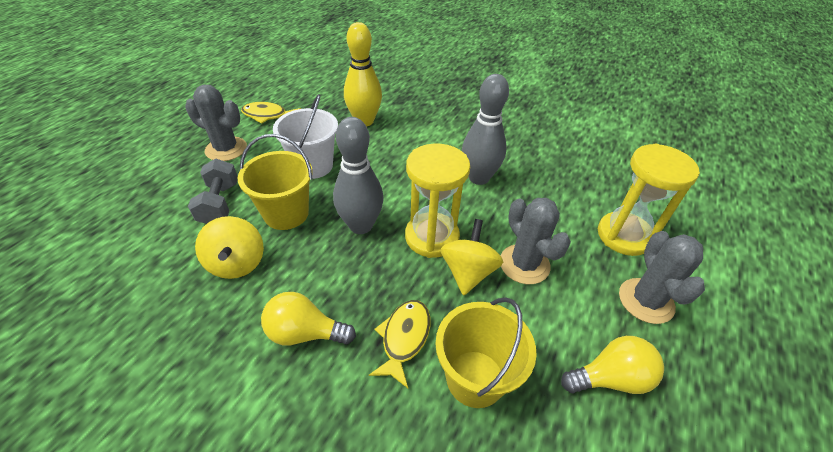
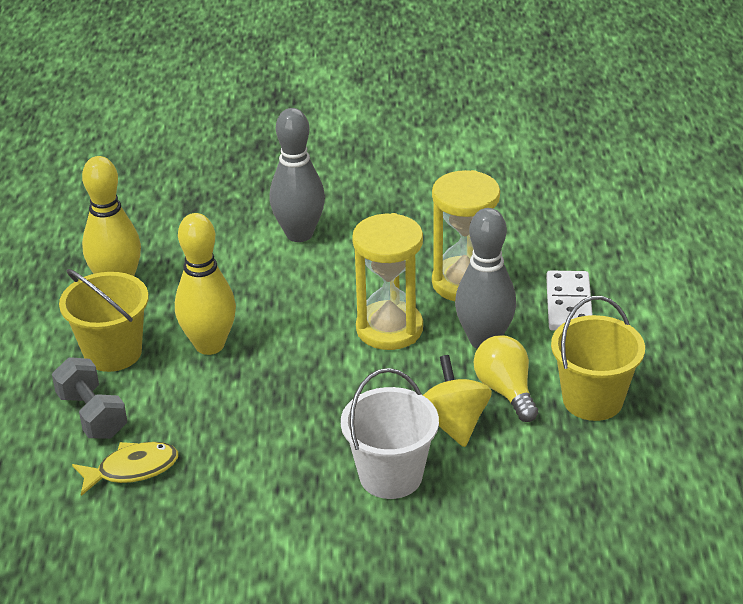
grey cactus: 3 -> 0
white domino: 0 -> 1
yellow bowling pin: 1 -> 2
yellow fish: 2 -> 1
yellow light bulb: 2 -> 1
yellow spinning top: 2 -> 1

